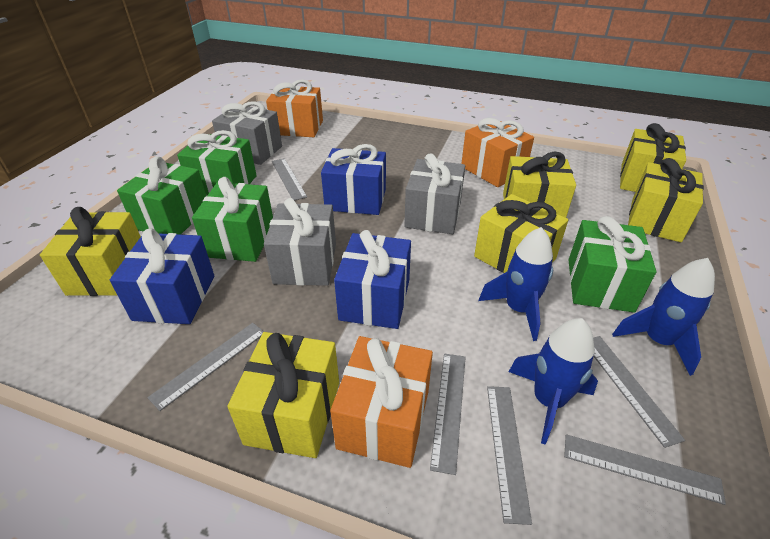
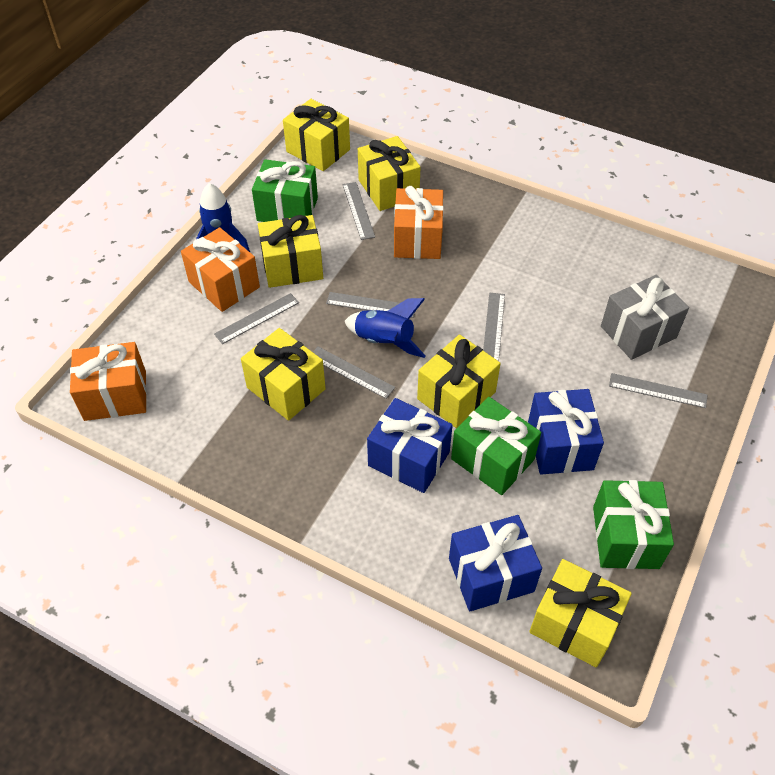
blue rocket: 3 -> 2
green gift: 4 -> 3
grey gift: 3 -> 1

